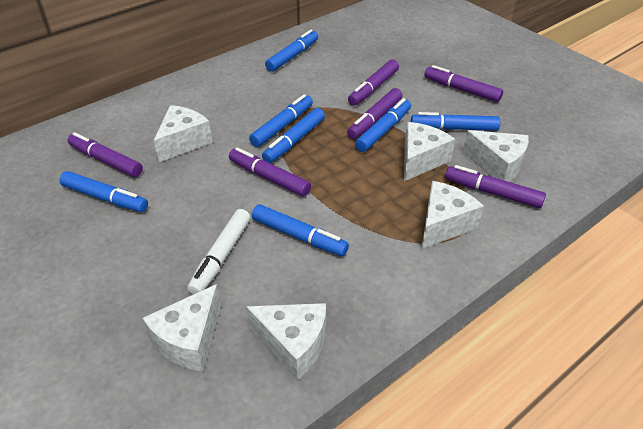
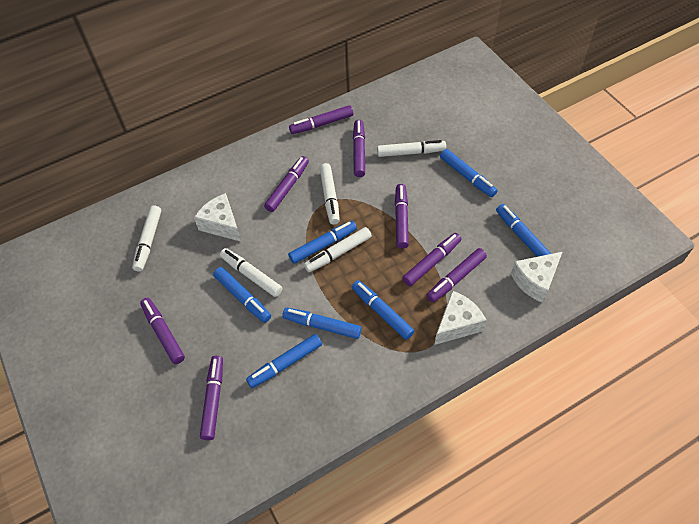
purple marker: 6 -> 8
white cheese: 6 -> 3
white marker: 1 -> 5

